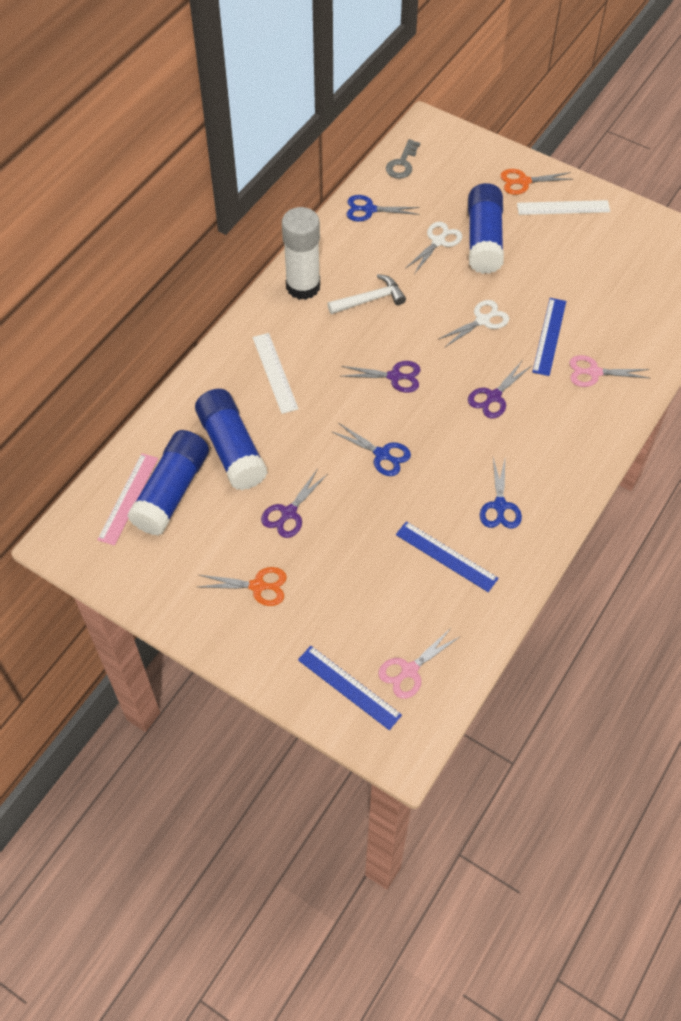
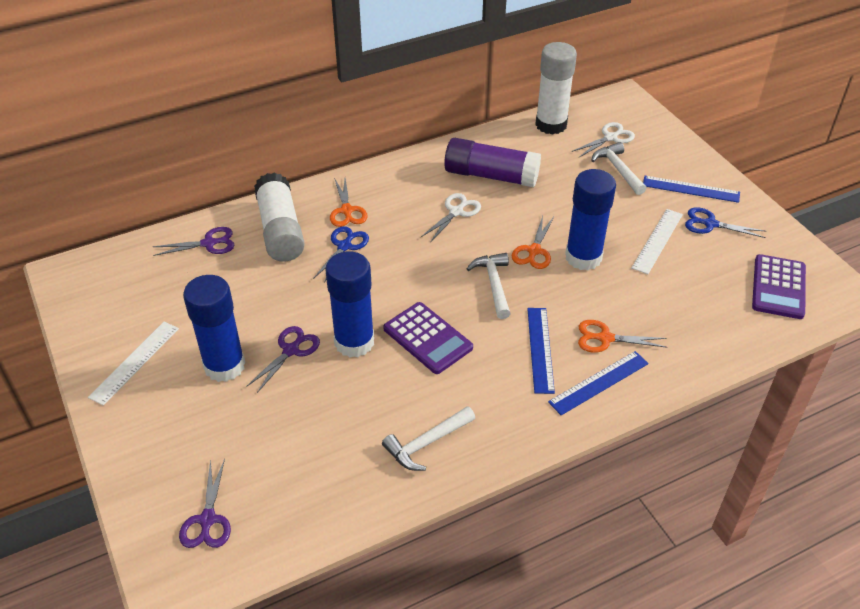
blue scissors: 3 -> 2
grey key: 1 -> 0
orange scissors: 2 -> 3
pink ruler: 1 -> 0
pink scissors: 2 -> 0
purple calculator: 0 -> 2
purple glue stick: 0 -> 1
white glue stick: 1 -> 2
white hammer: 1 -> 3

